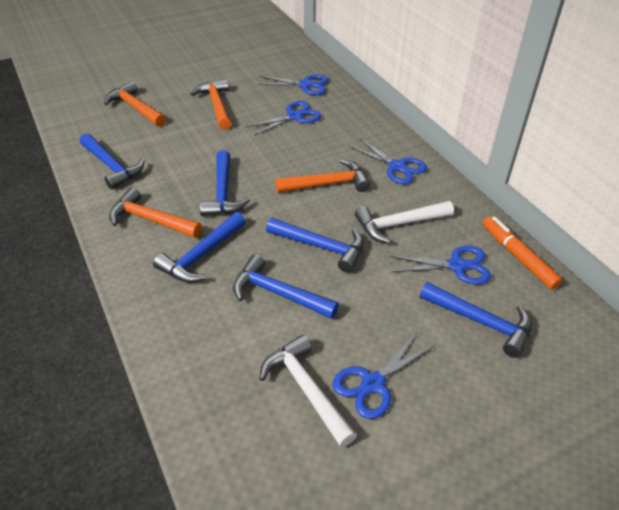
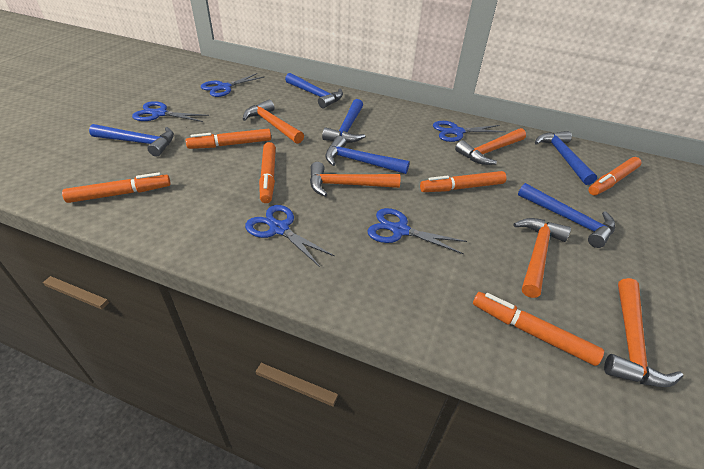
orange hammer: 4 -> 5
orange marker: 1 -> 6
white hammer: 2 -> 0

